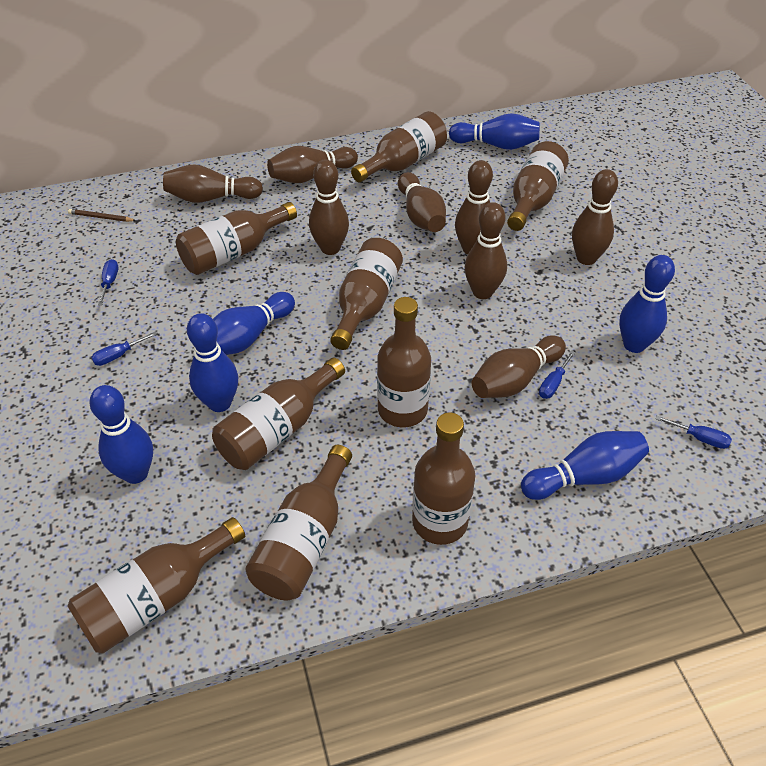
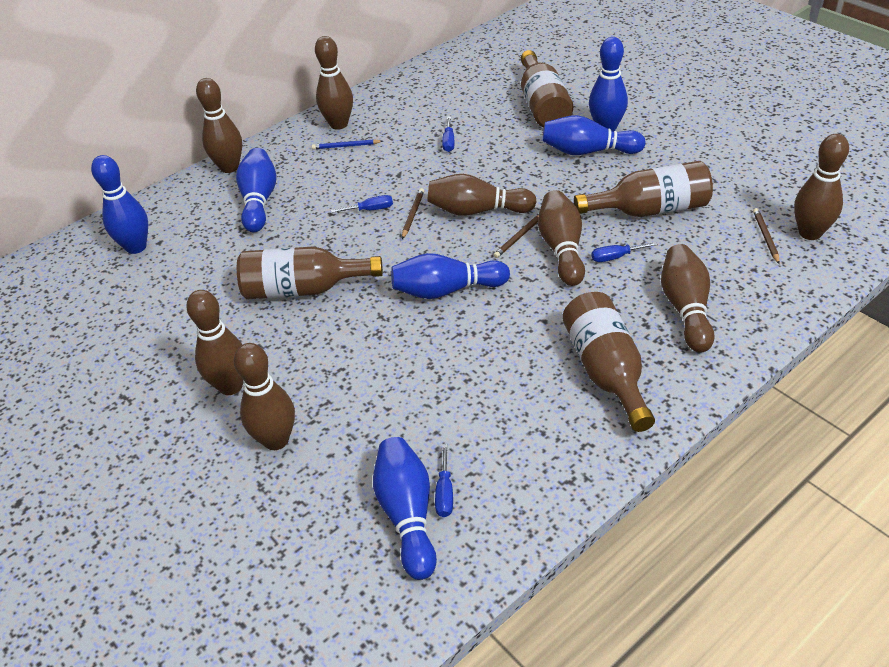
blue pencil: 0 -> 1
brown bottle: 9 -> 4
brown pencil: 1 -> 3

